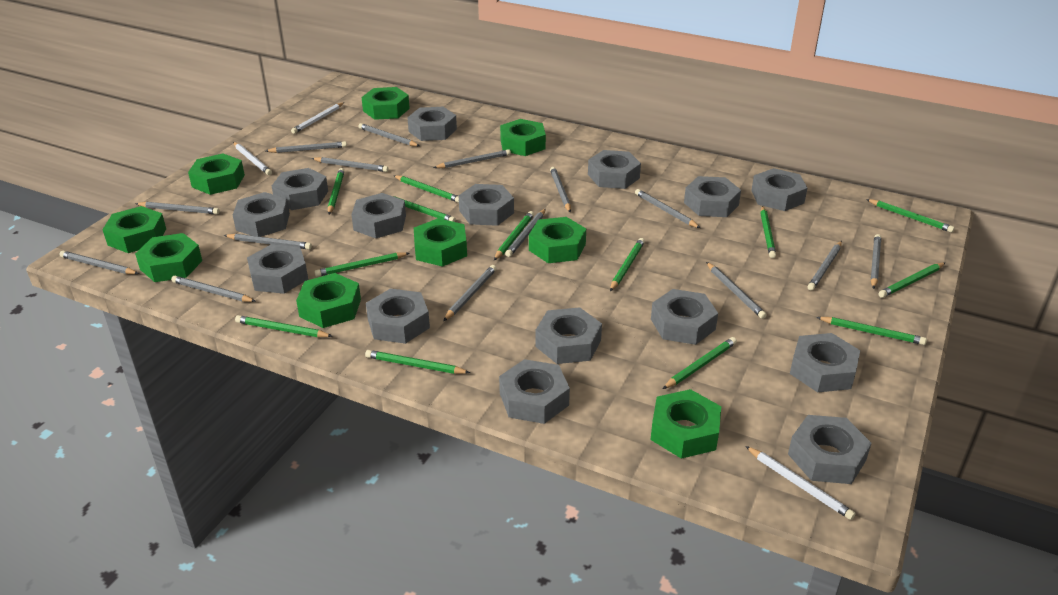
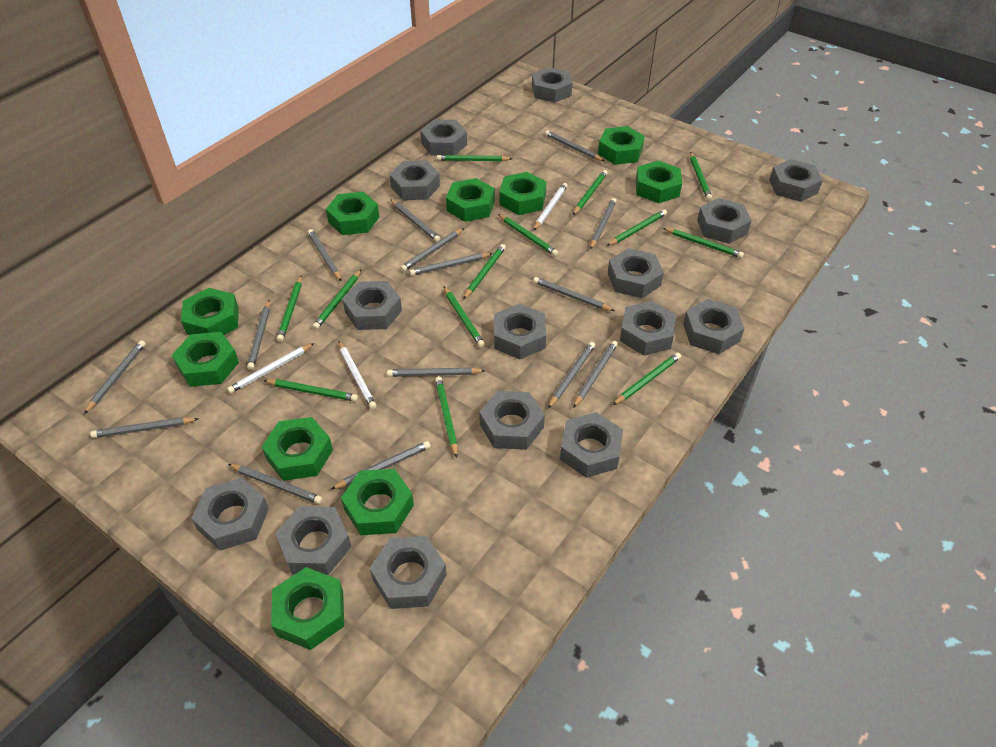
green nut: 9 -> 10

